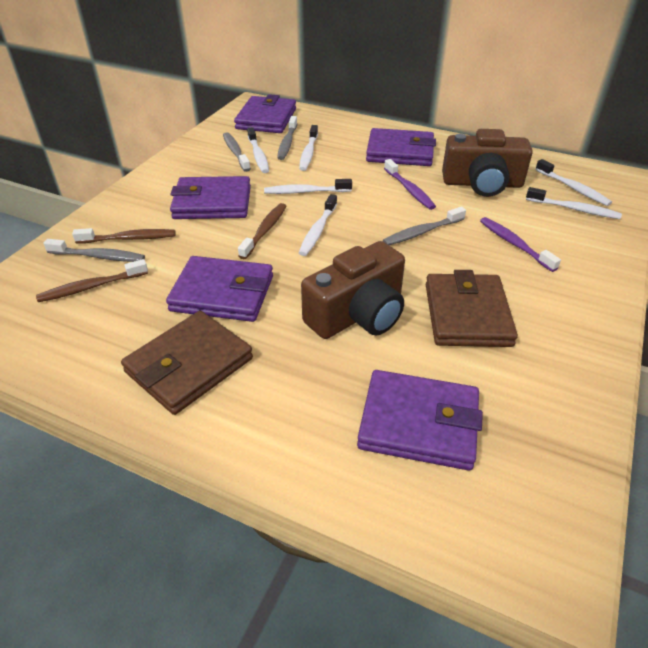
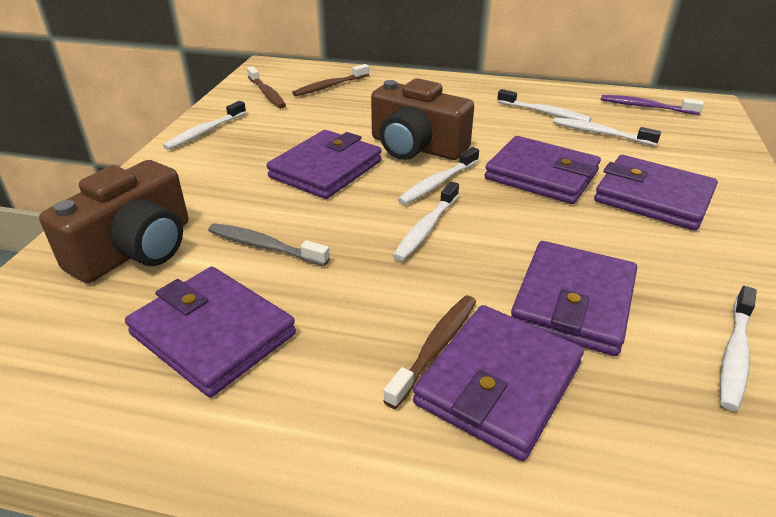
brown wallet: 2 -> 0
grey toothbrush: 4 -> 1
purple toothbrush: 2 -> 1
purple wallet: 5 -> 6

